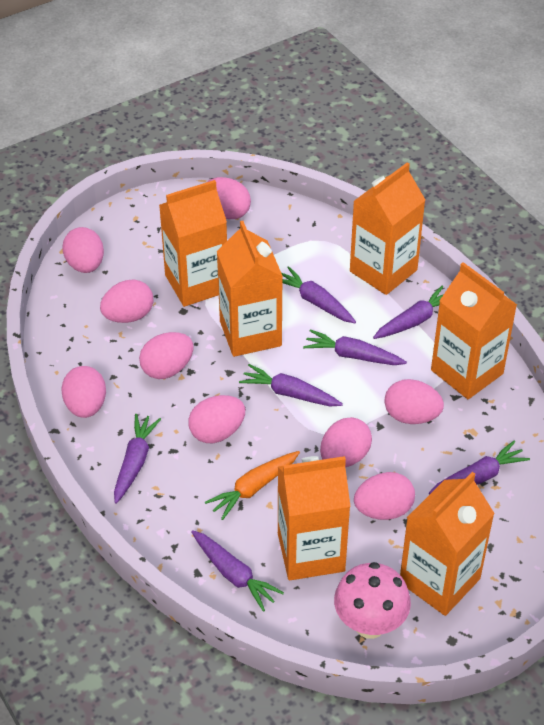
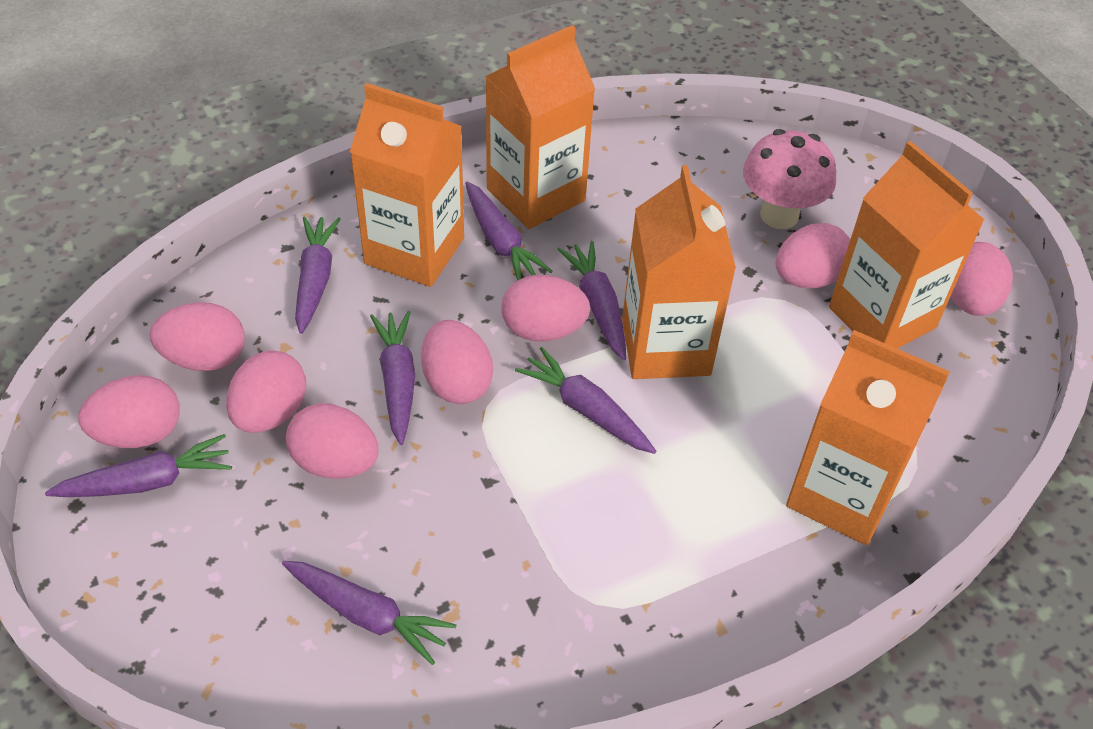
orange carrot: 1 -> 0
orange carton: 6 -> 5
pink egg: 9 -> 8

